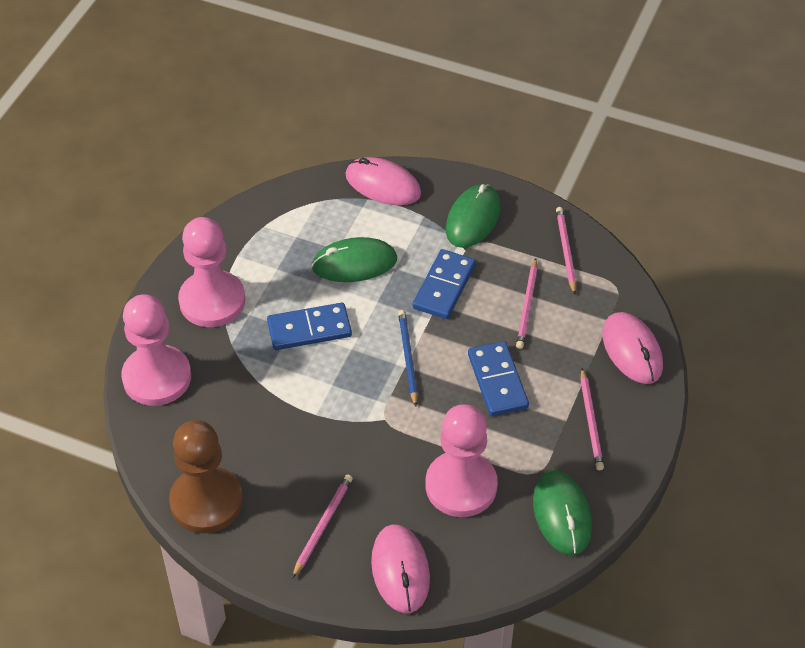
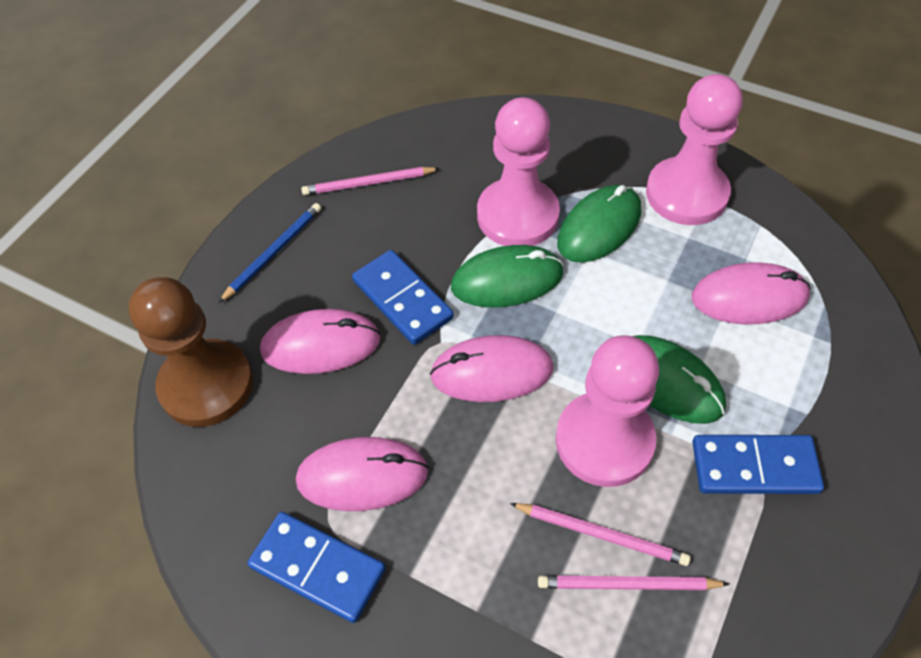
pink mouse: 3 -> 4
pink pencil: 4 -> 3

